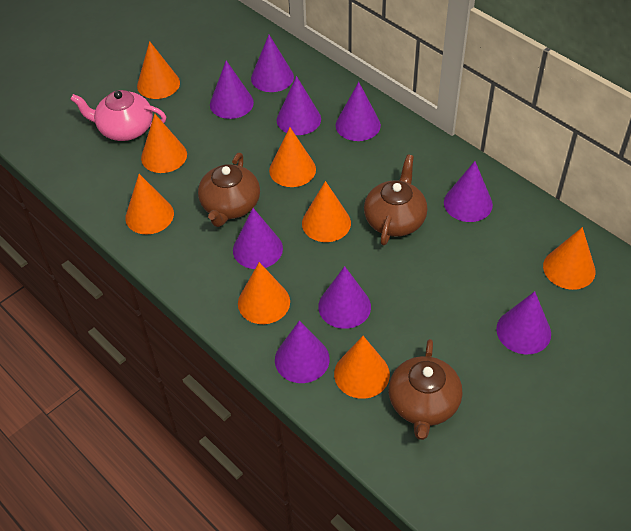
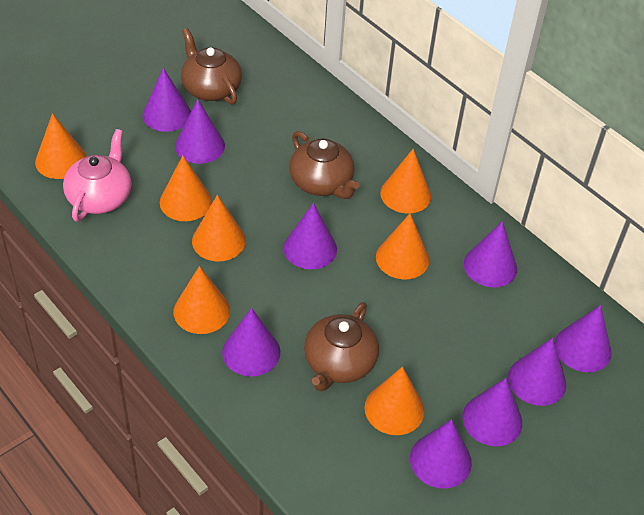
orange cone: 8 -> 7

